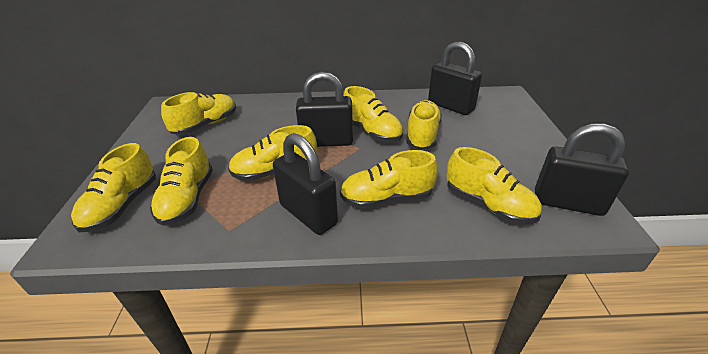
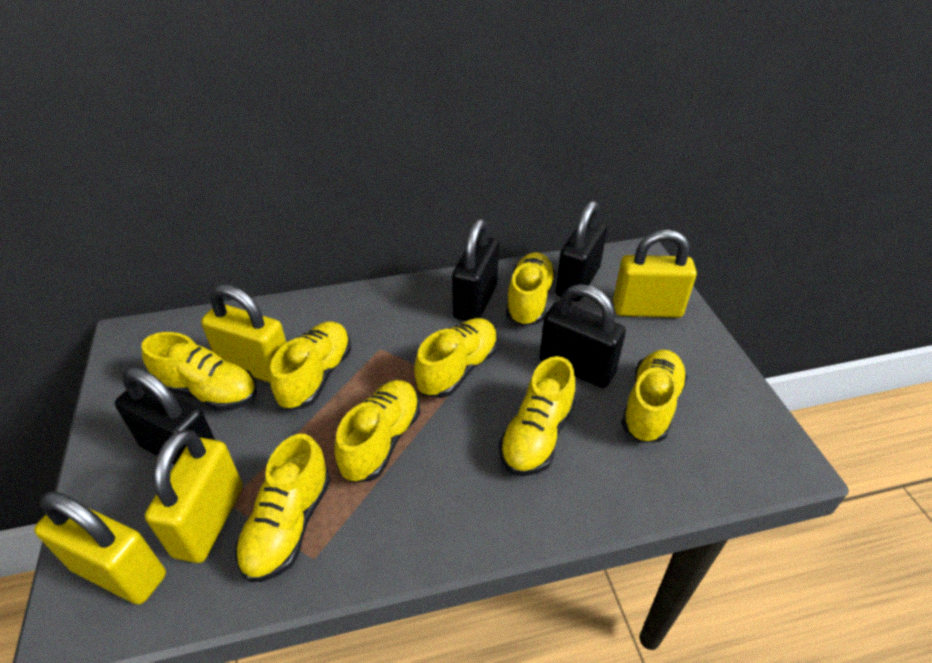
yellow padlock: 0 -> 4

